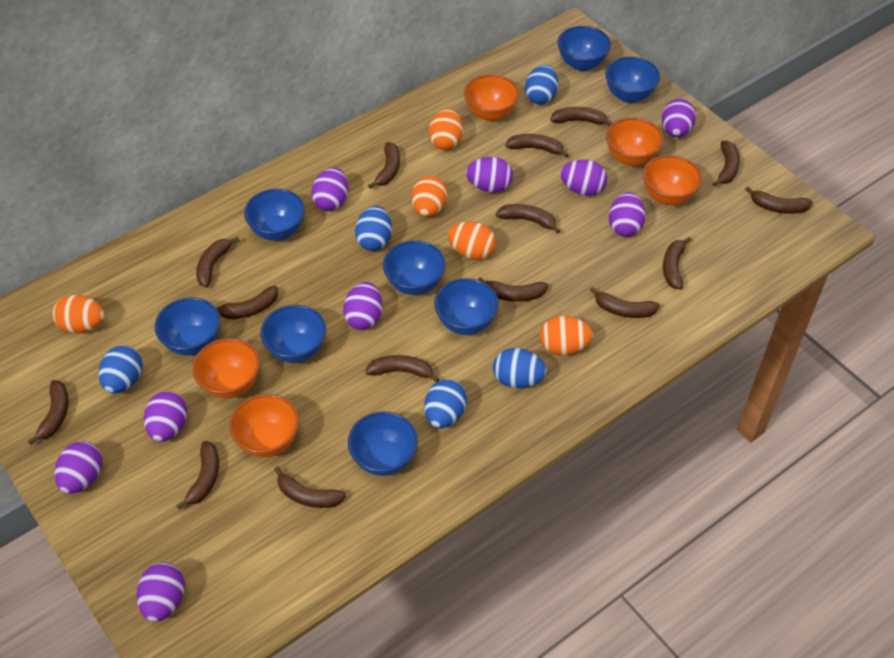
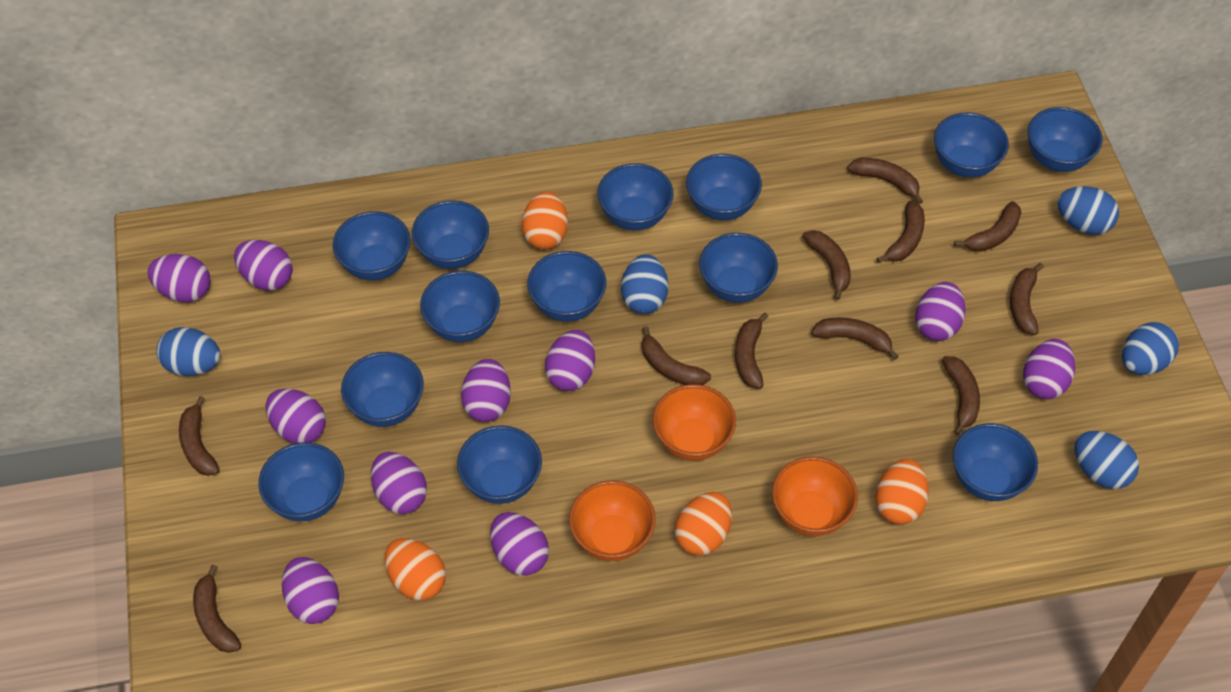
blue bowl: 8 -> 13
brown banana: 15 -> 11
orange bowl: 5 -> 3
orange egg: 5 -> 4
purple egg: 9 -> 10

